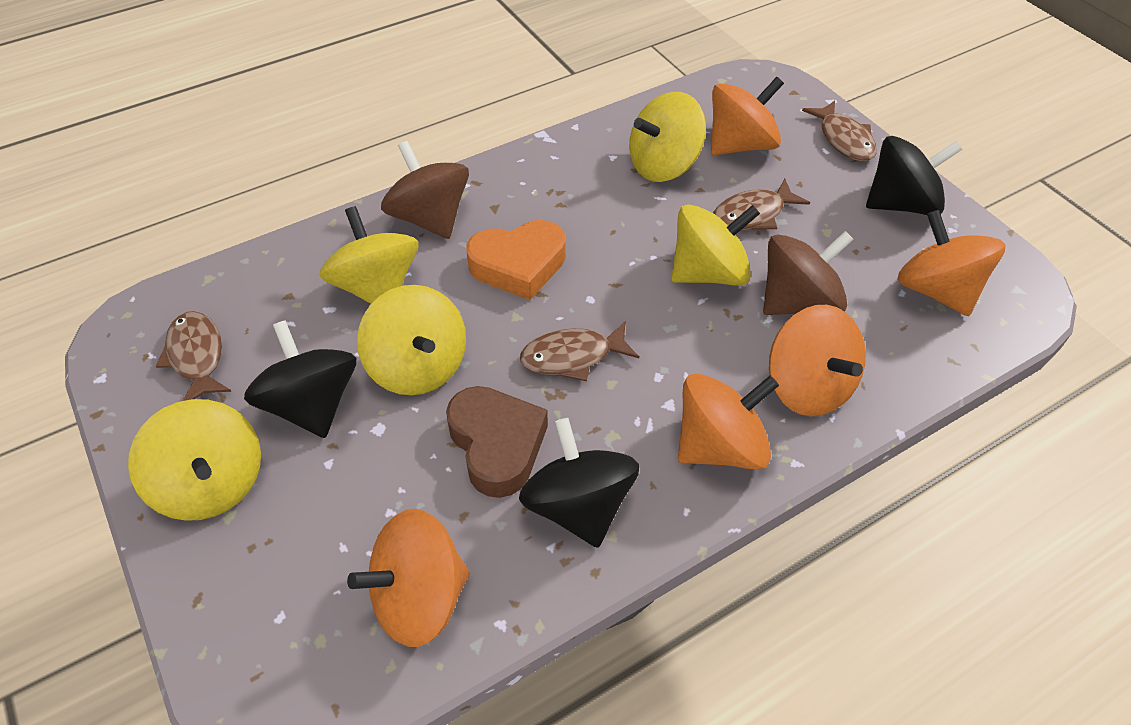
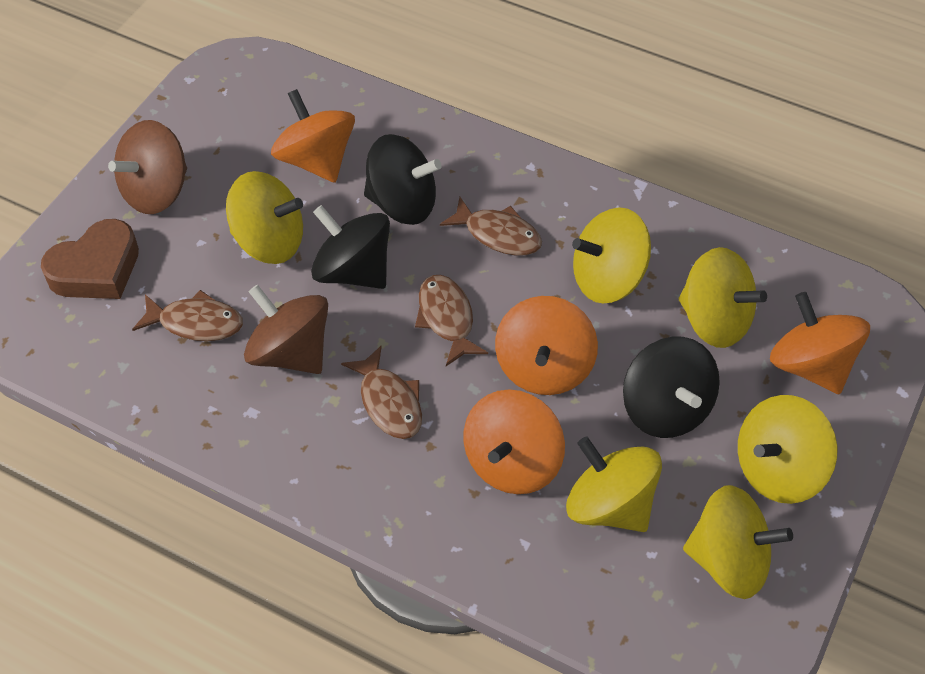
orange heart: 1 -> 0
orange spinning top: 5 -> 4
yellow spinning top: 5 -> 6

